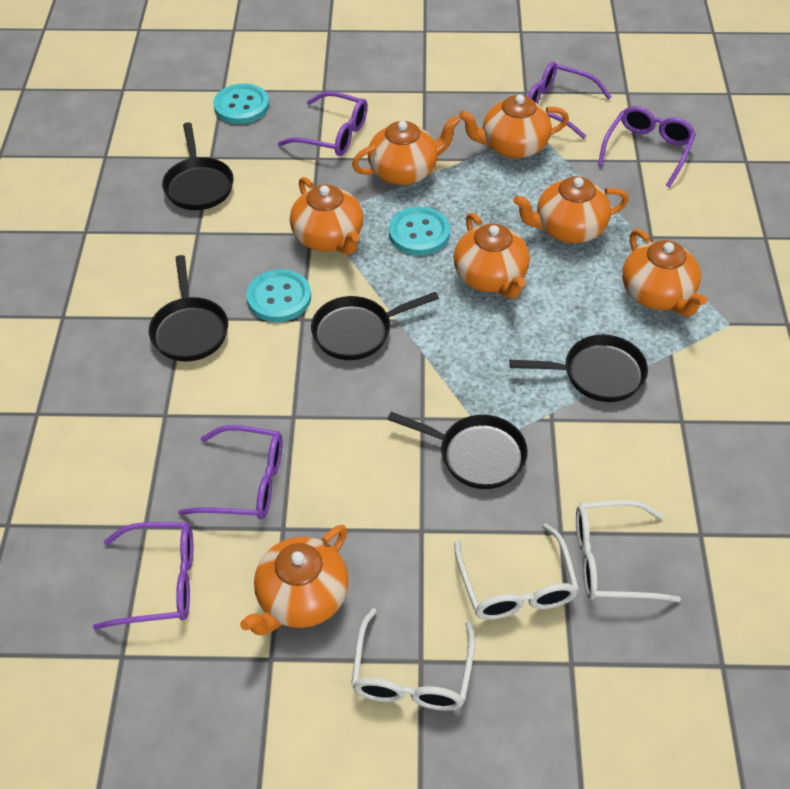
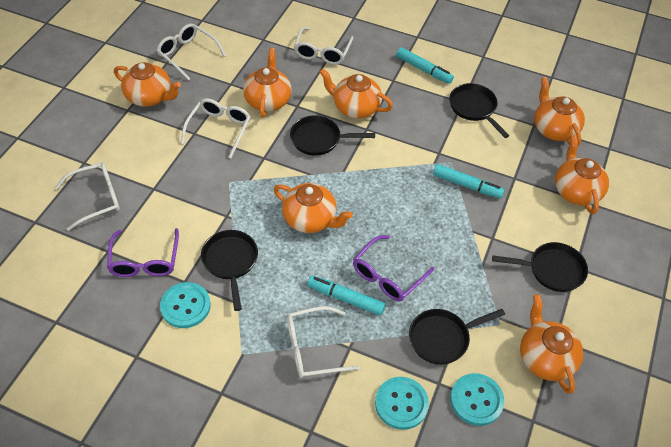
purple glasses: 5 -> 2
turquoise marker: 0 -> 3
white glasses: 3 -> 5

